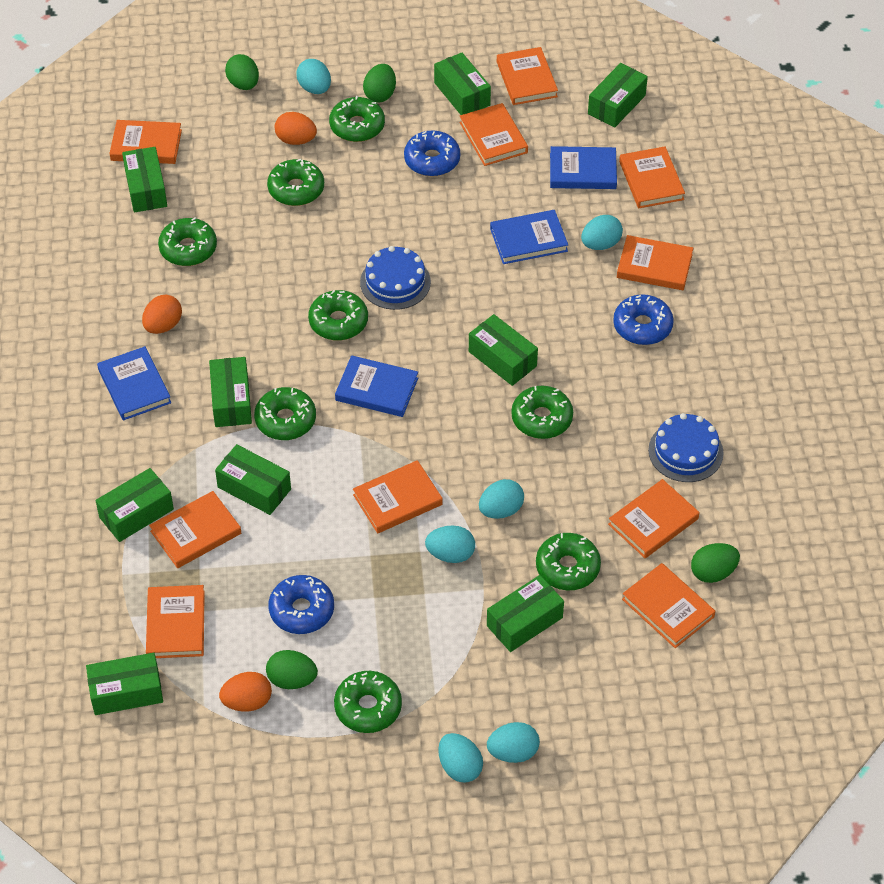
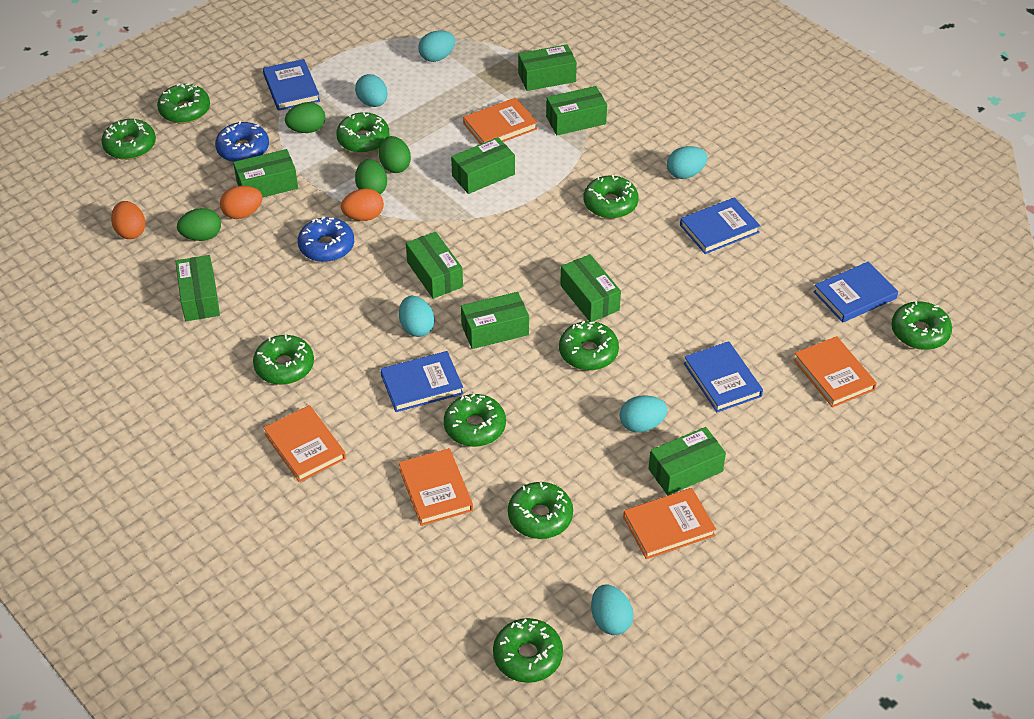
blue book: 4 -> 5
blue cake: 2 -> 0
blue donut: 3 -> 2
green donut: 8 -> 10
orange book: 10 -> 5

